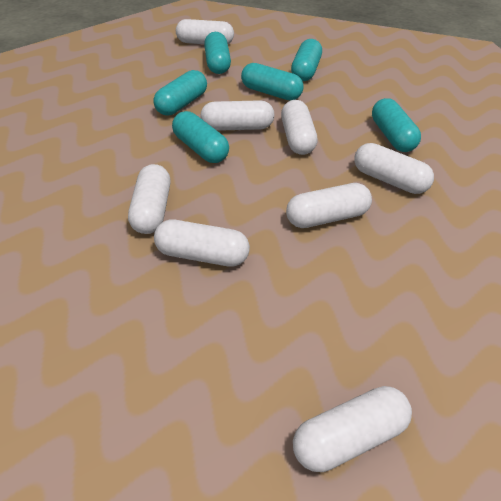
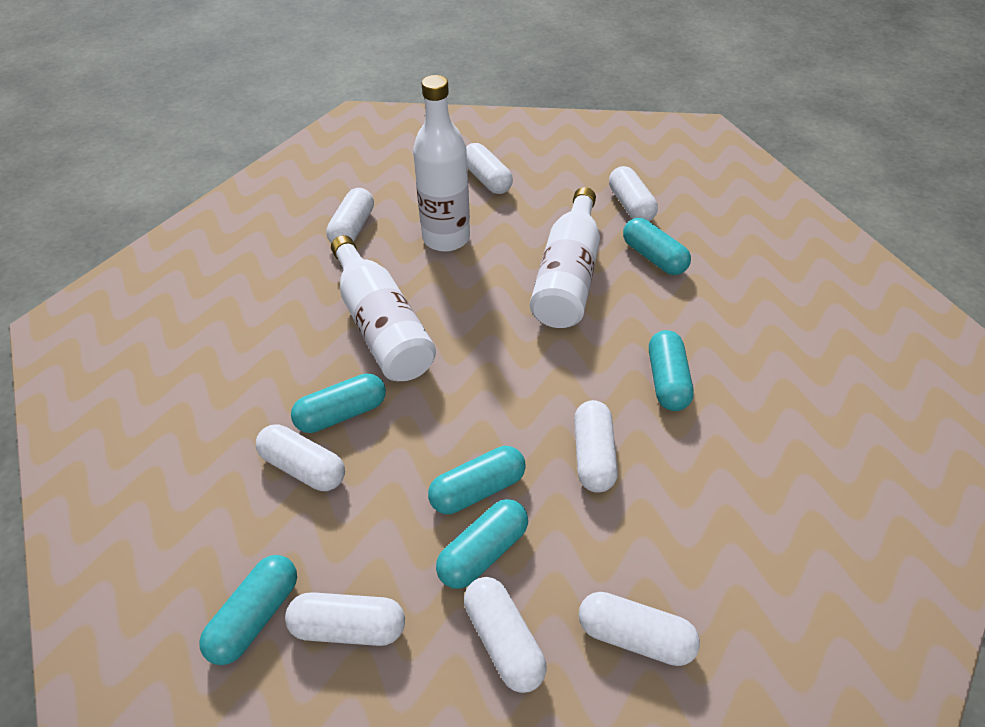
white bottle: 0 -> 3

